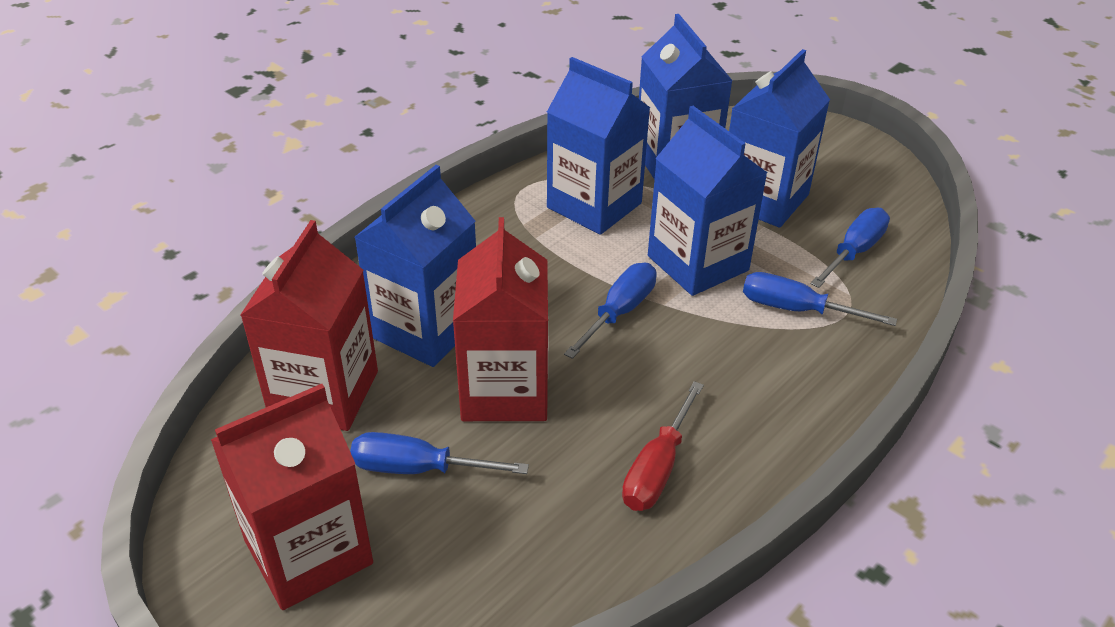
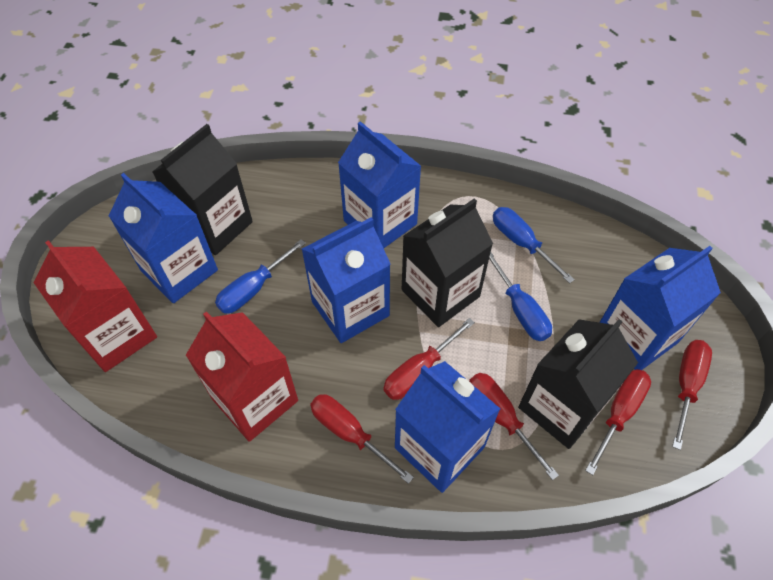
black carton: 0 -> 3
blue screwdriver: 4 -> 3
red carton: 3 -> 2
red screwdriver: 1 -> 5

